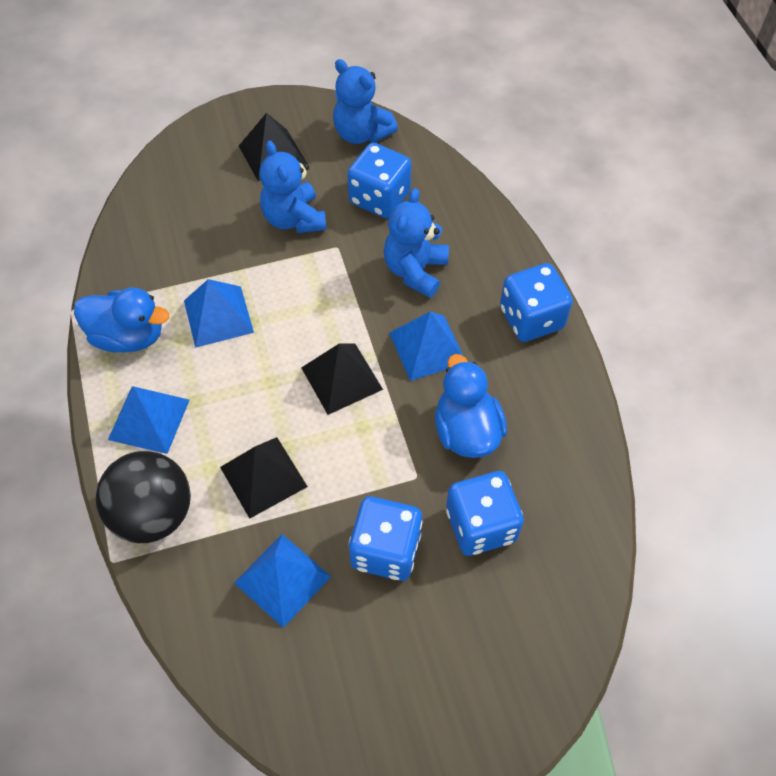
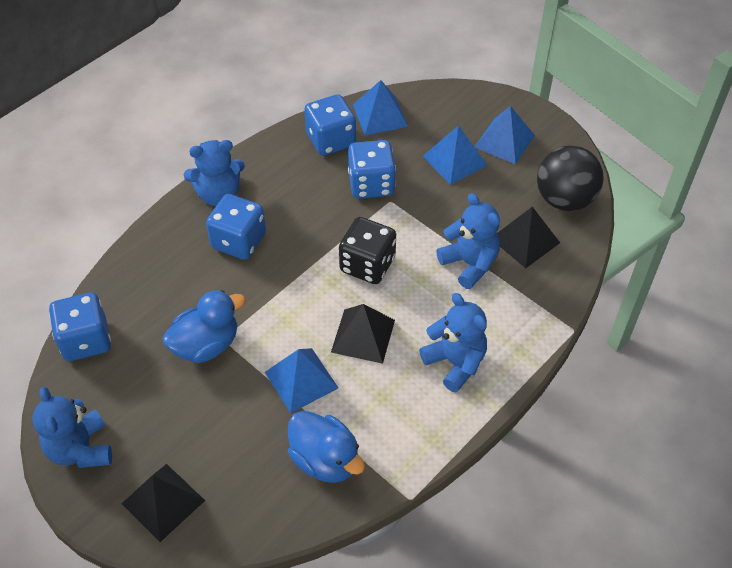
black dice: 0 -> 1
blue teddy bear: 3 -> 4

